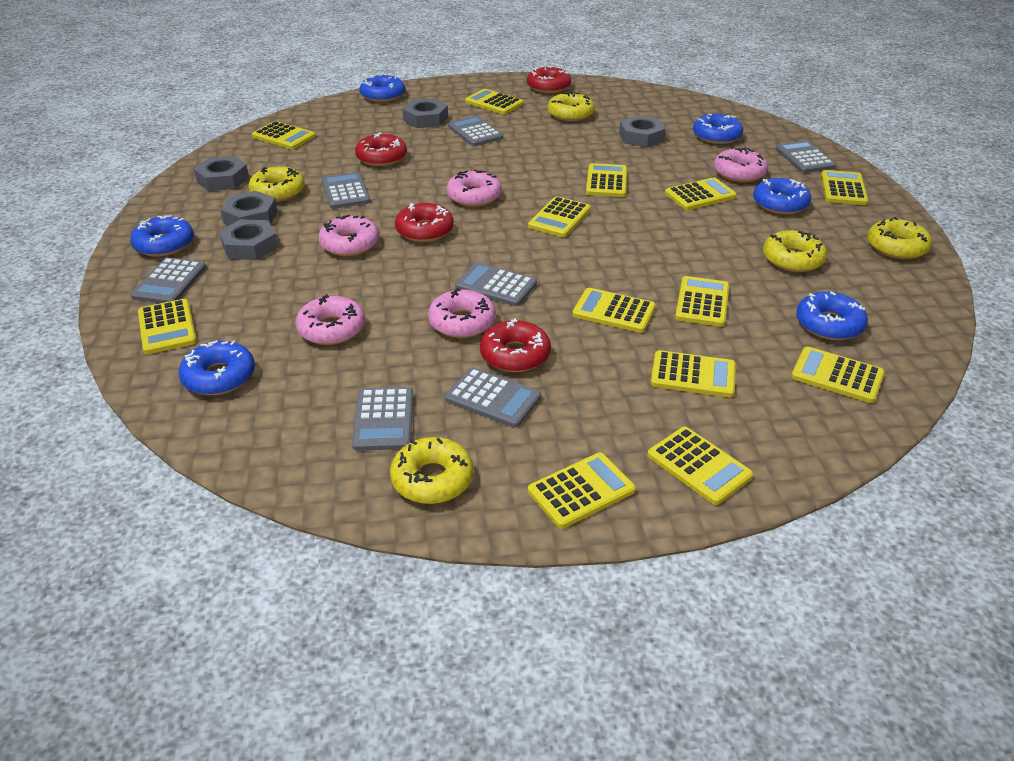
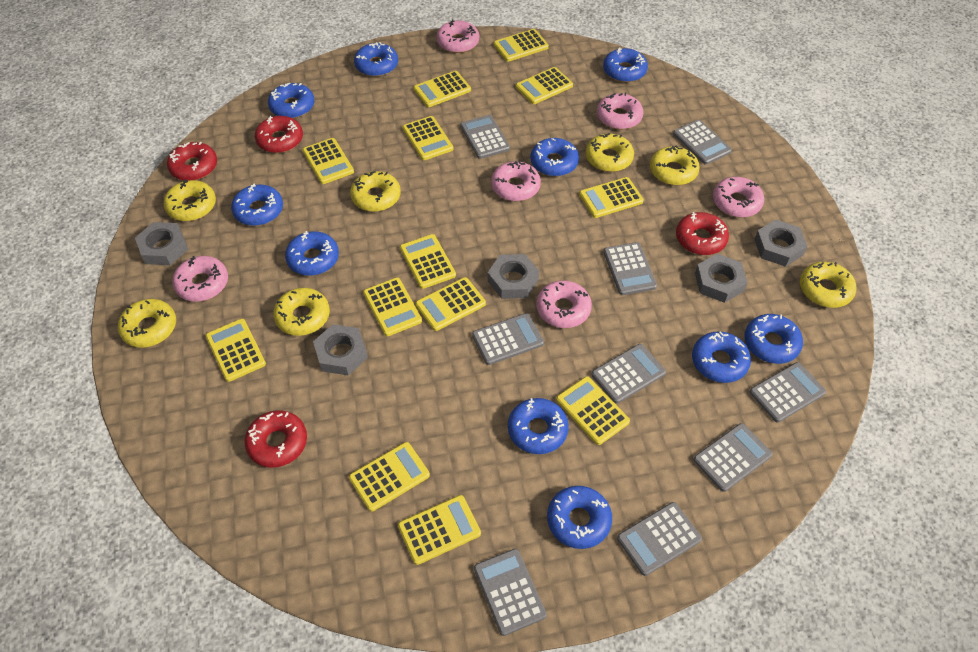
blue donut: 6 -> 10
grey calculator: 7 -> 9
pink donut: 5 -> 6
yellow donut: 5 -> 7

